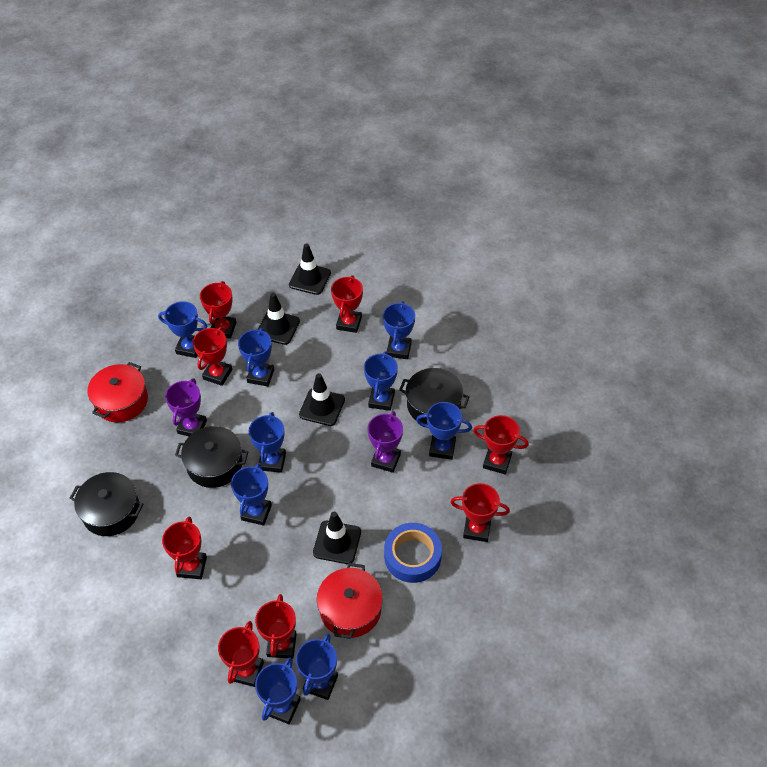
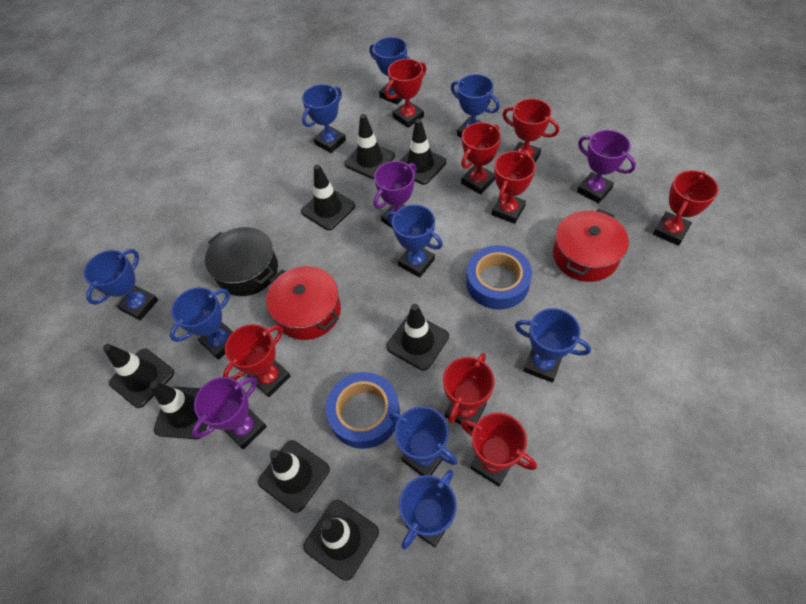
black pot: 3 -> 1
black traffic cone: 4 -> 8
blue tape: 1 -> 2
purple trophy: 2 -> 3

